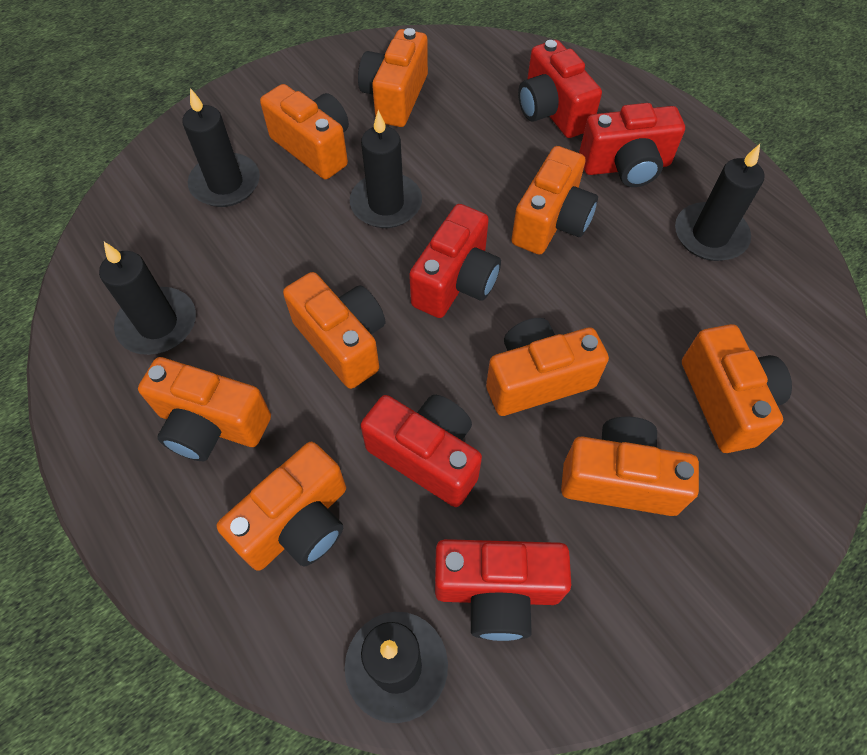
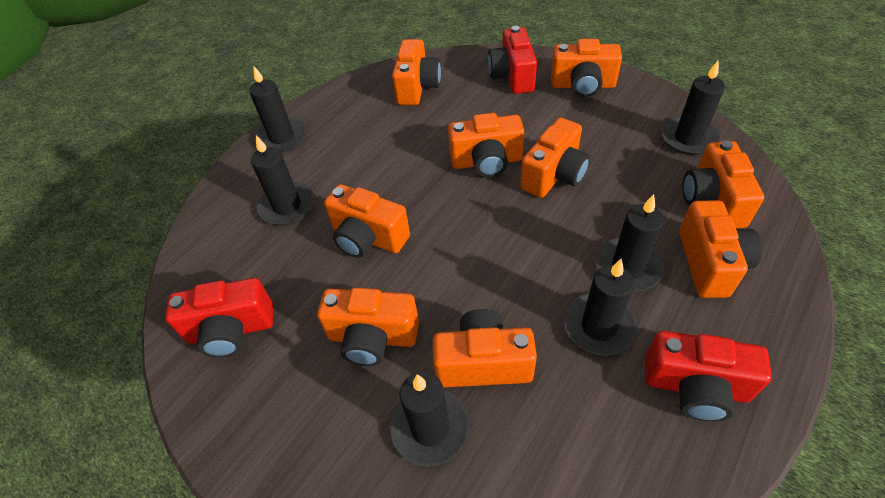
black candle: 5 -> 6
red camera: 5 -> 3

